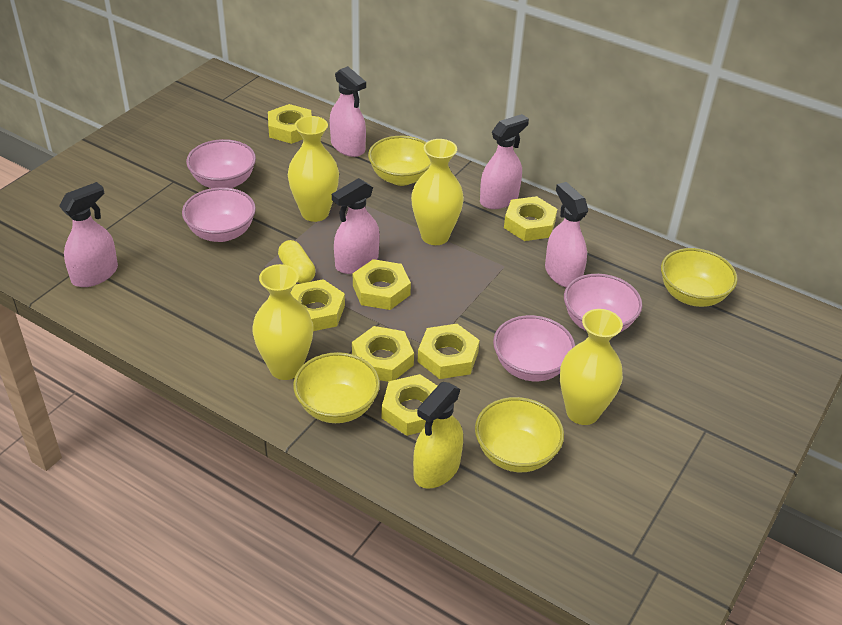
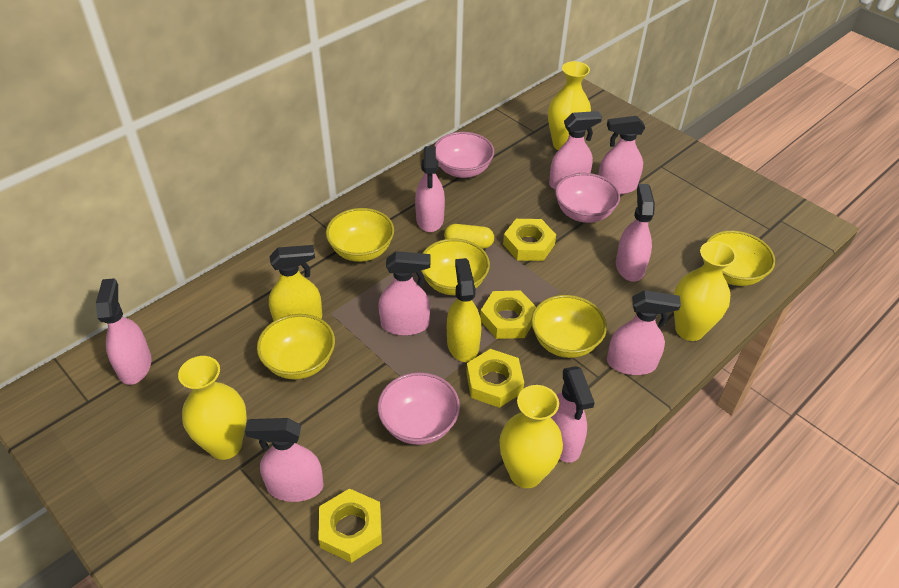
pink bowl: 4 -> 3
pink spray bottle: 5 -> 9
yellow bowl: 4 -> 5
yellow nut: 7 -> 4
yellow spray bottle: 1 -> 2

